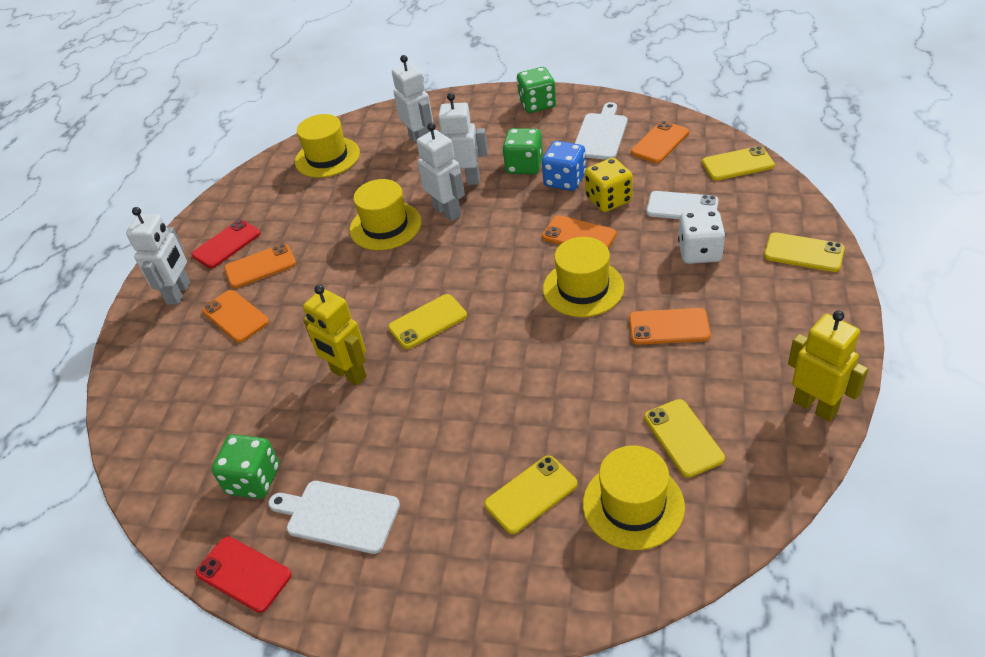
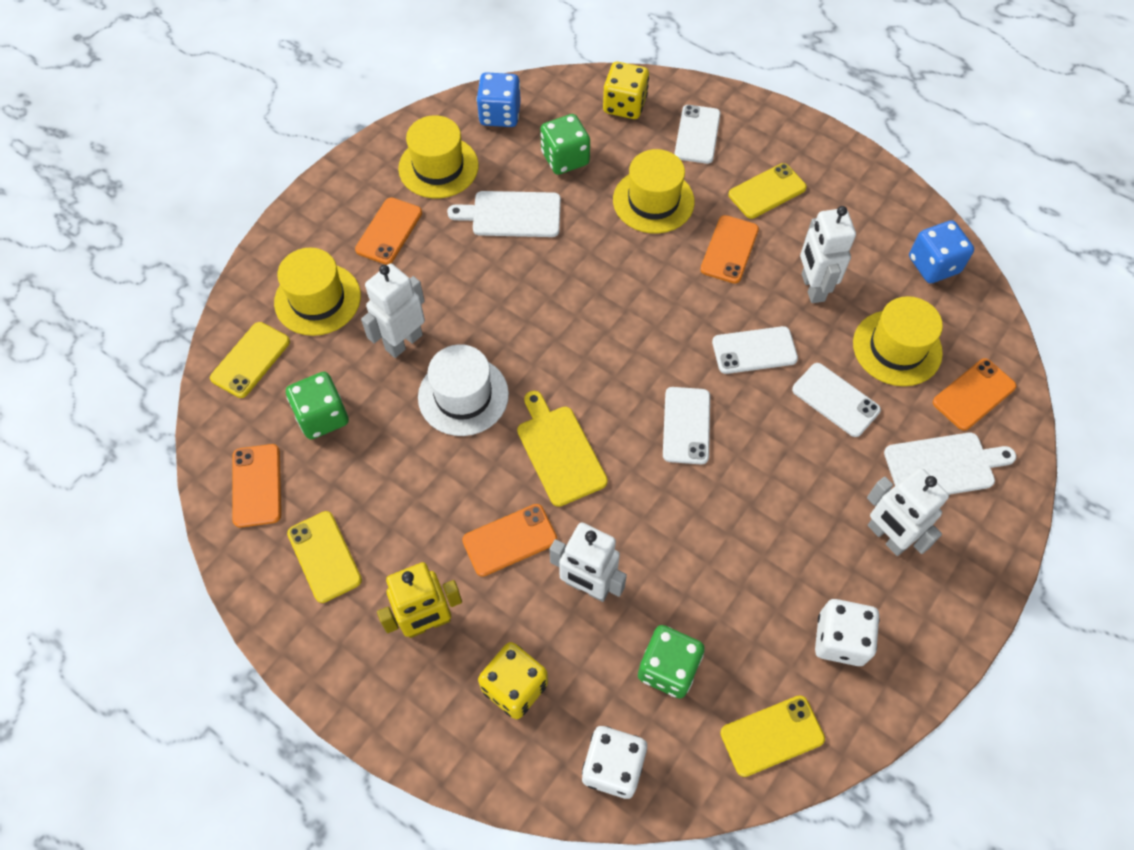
blue dice: 1 -> 2
red phone: 2 -> 0
white dice: 1 -> 2
white hat: 0 -> 1
white phone: 1 -> 4
yellow cutting board: 0 -> 1
yellow dice: 1 -> 2
yellow phone: 5 -> 4
yellow robot: 2 -> 1

